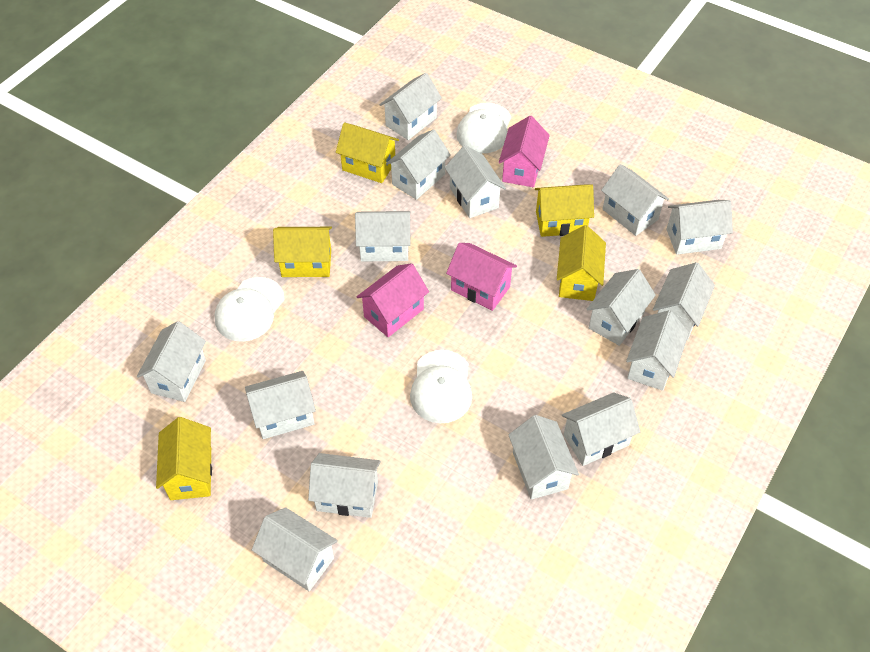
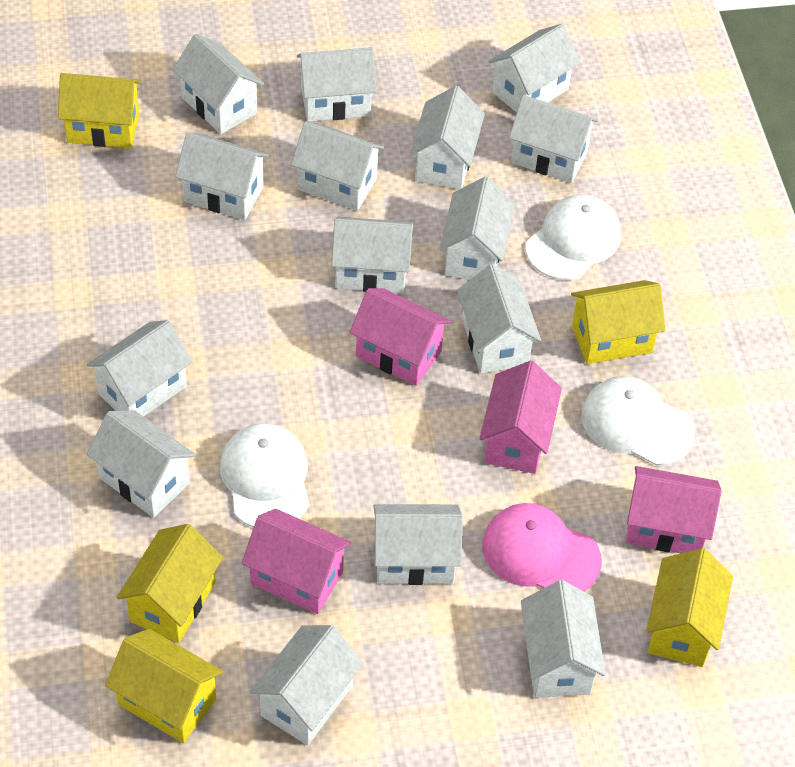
pink cap: 0 -> 1
pink house: 3 -> 4

